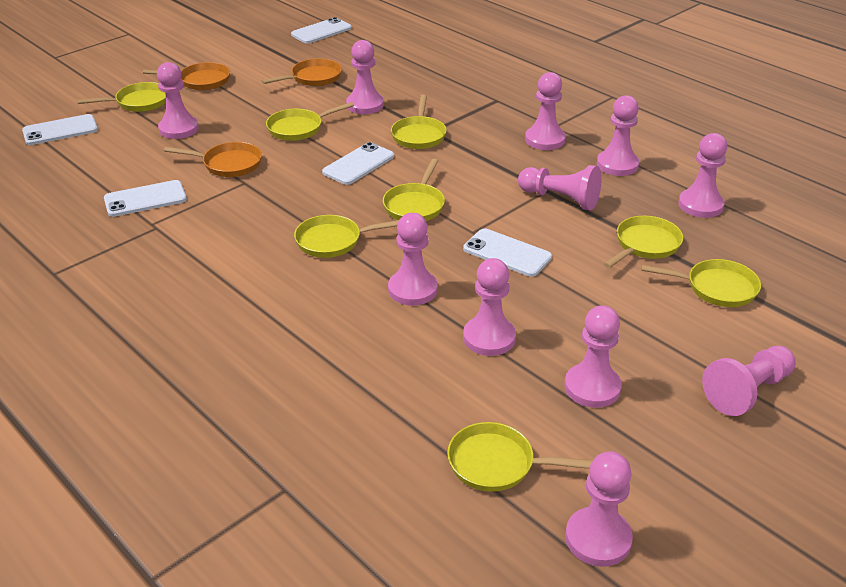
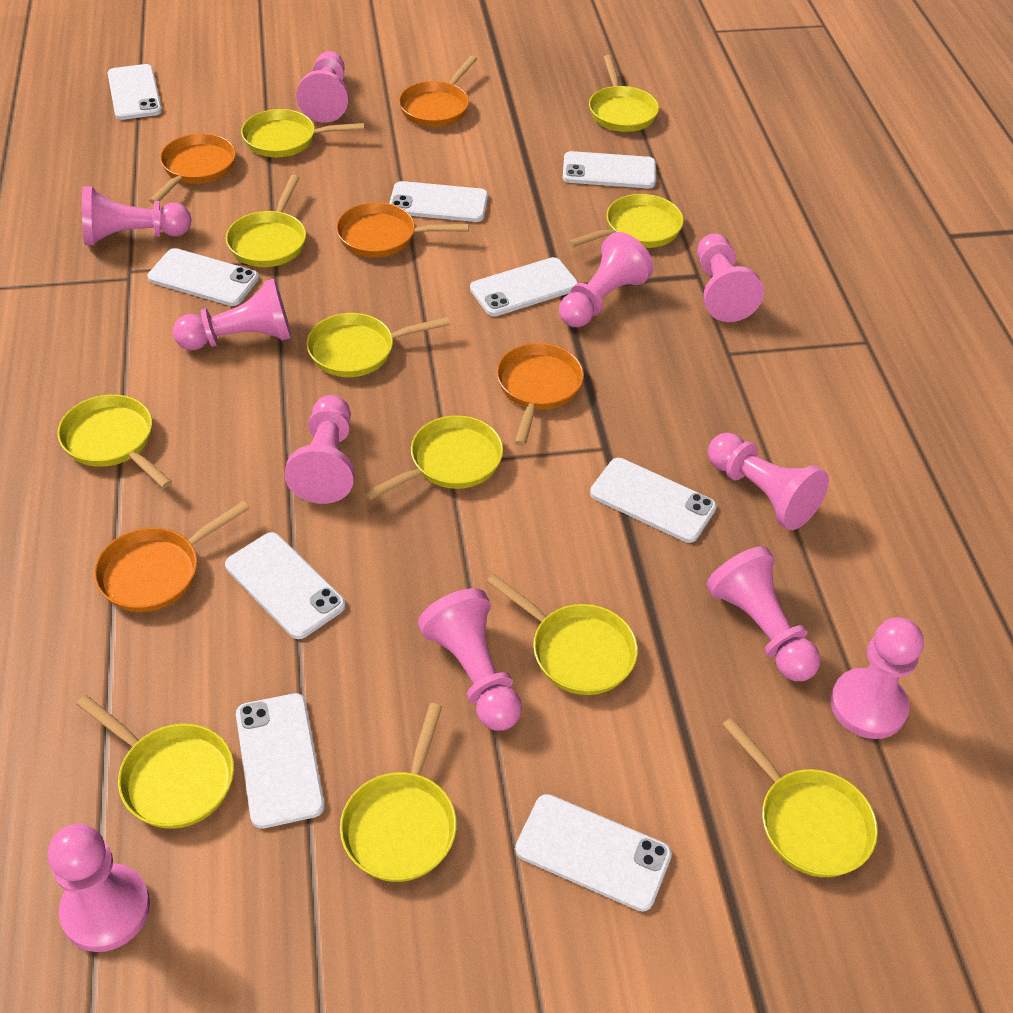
orange pan: 3 -> 5
white phone: 5 -> 9
yellow pan: 8 -> 11

